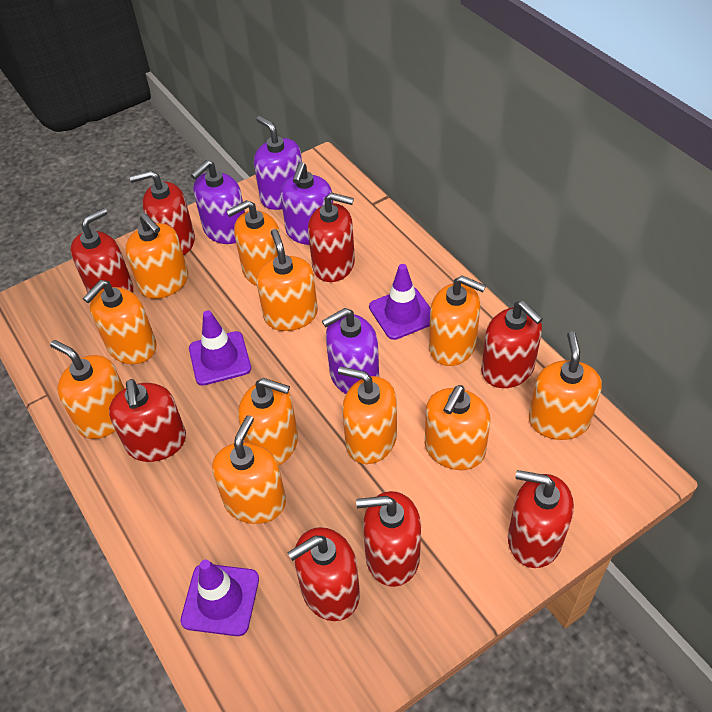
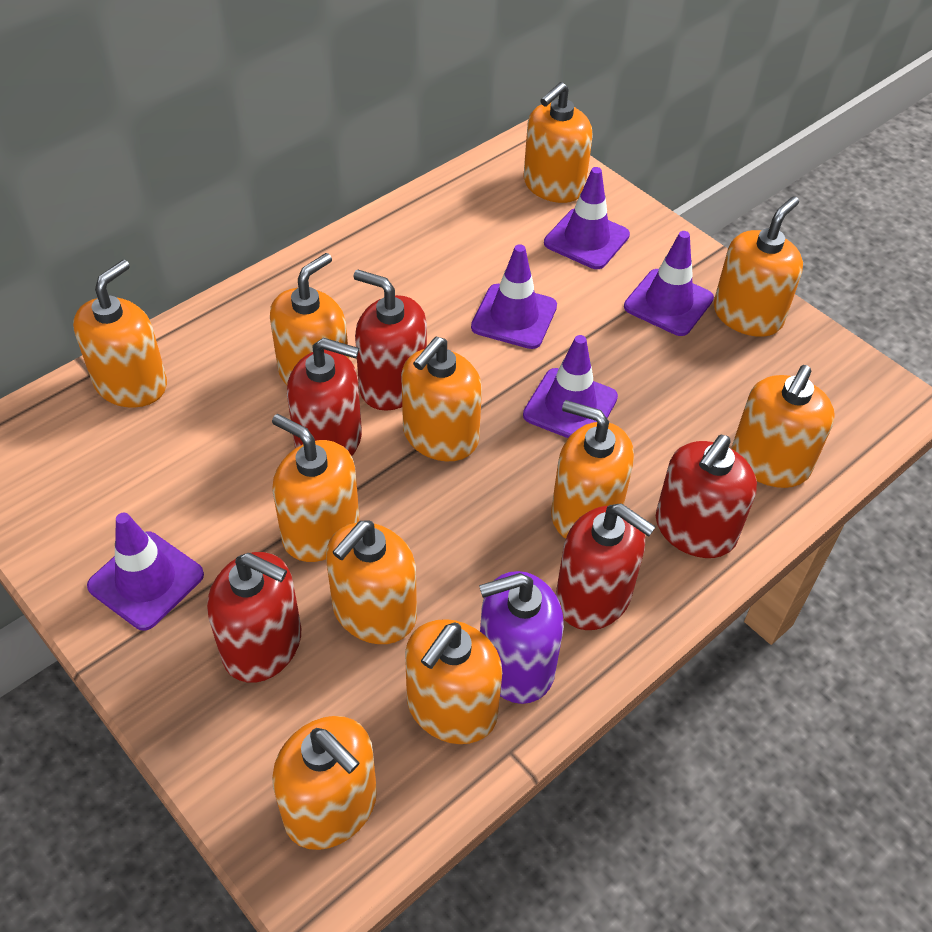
purple soap dispenser: 4 -> 1
purple traffic cone: 3 -> 5
red soap dispenser: 8 -> 5

